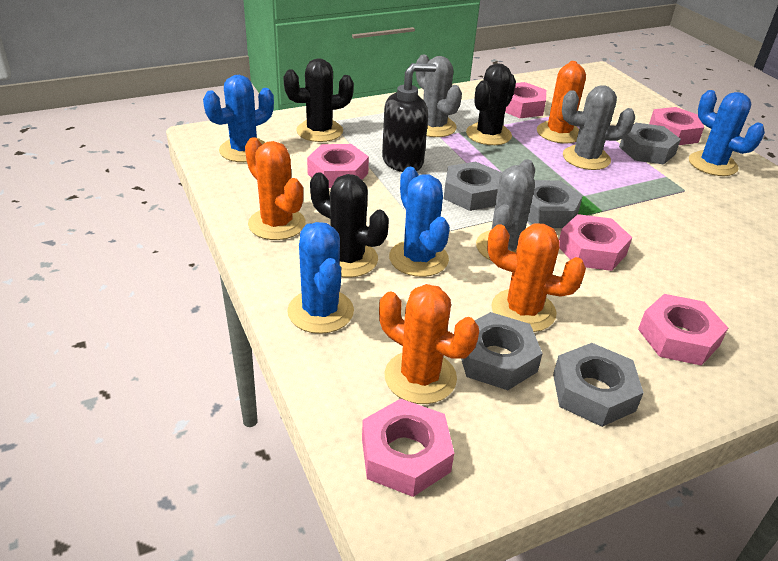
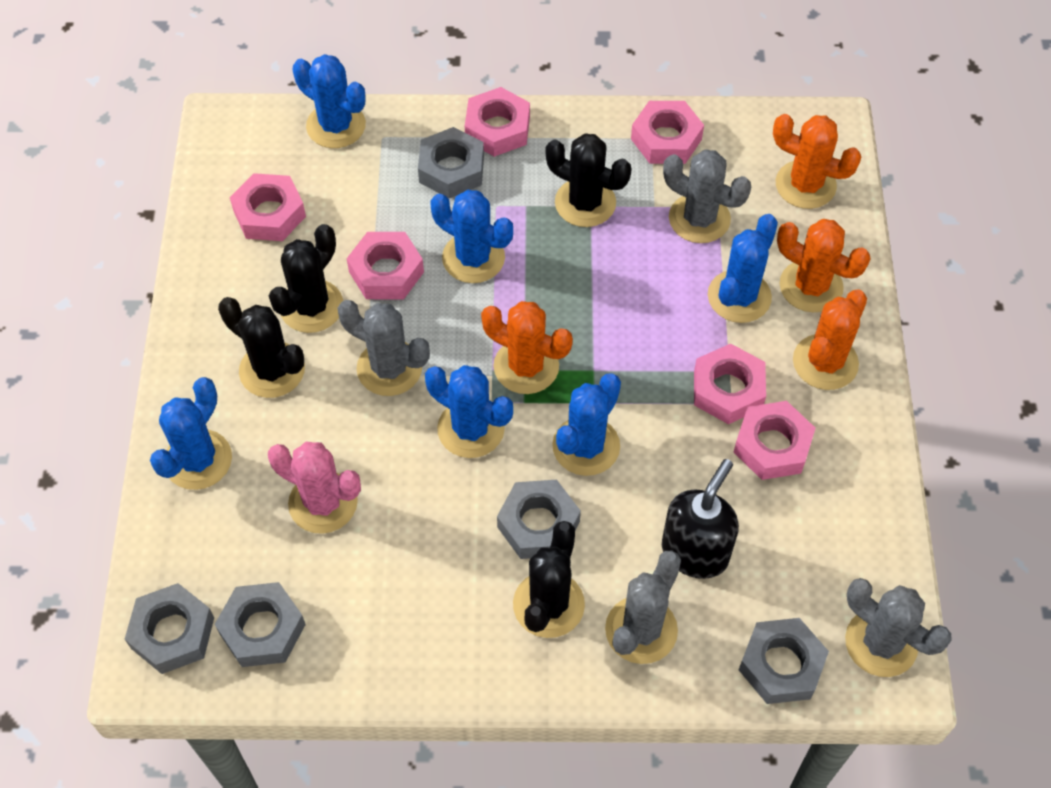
black cactus: 3 -> 4
blue cactus: 4 -> 6
grey cactus: 3 -> 4
pink cactus: 0 -> 1

